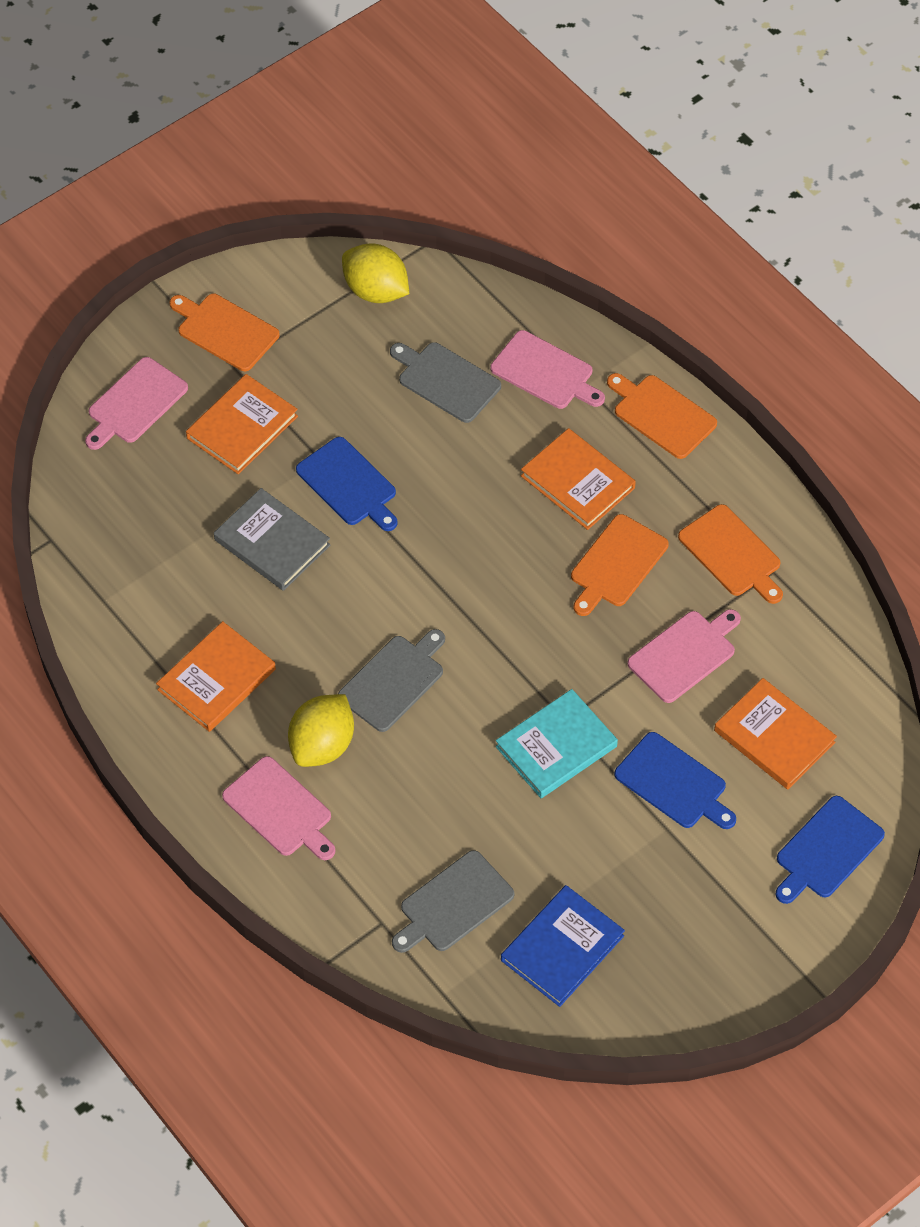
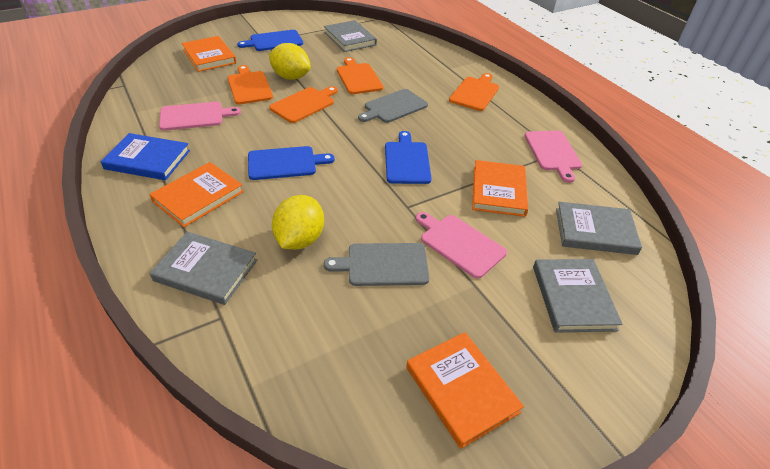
grey book: 1 -> 4
grey cutting board: 3 -> 2
pink cutting board: 4 -> 3
turquoise book: 1 -> 0

